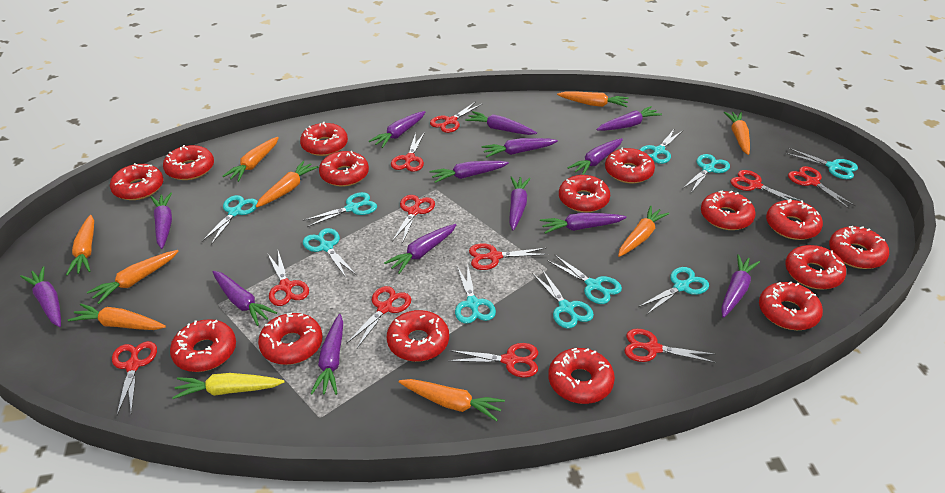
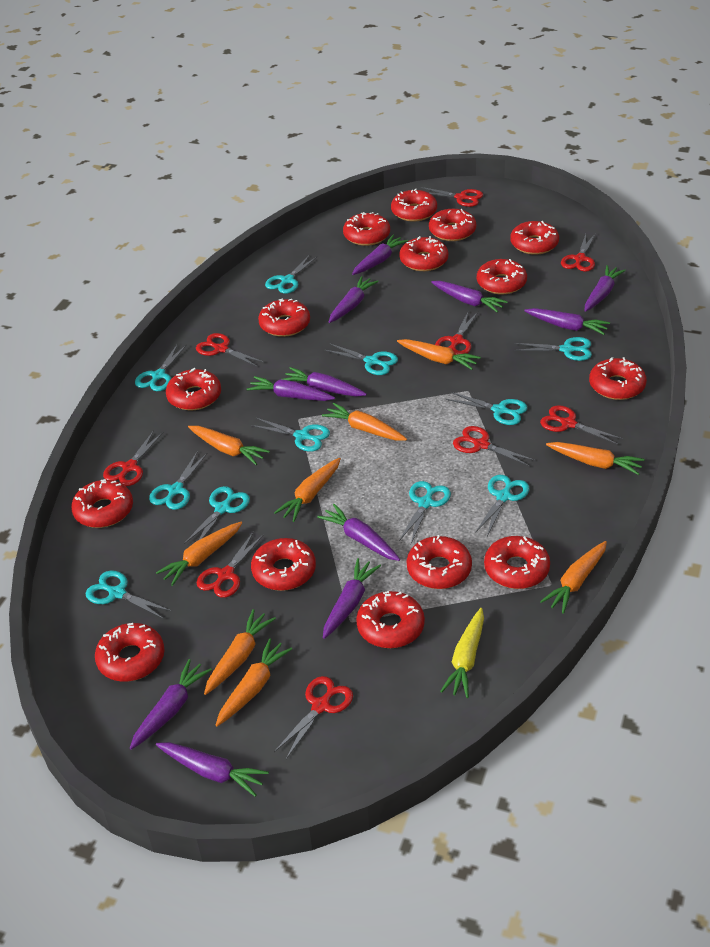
purple carrot: 14 -> 11
red scissors: 11 -> 9
turquoise scissors: 10 -> 11

